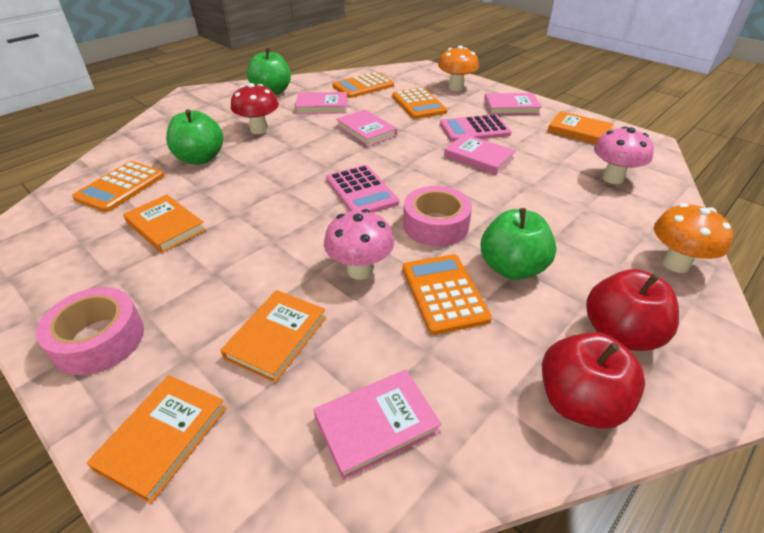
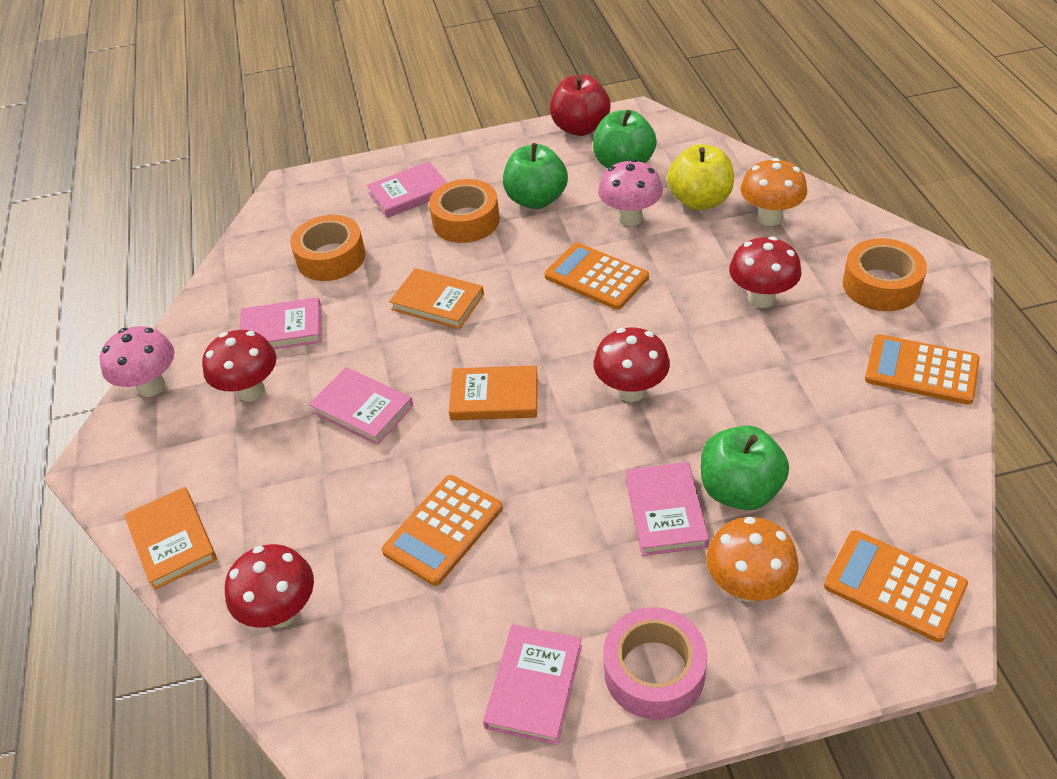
orange book: 4 -> 3
orange tape: 0 -> 3
pink calculator: 2 -> 0
pink tape: 2 -> 1
red apple: 2 -> 1
red mushroom: 1 -> 4
yellow apple: 0 -> 1

